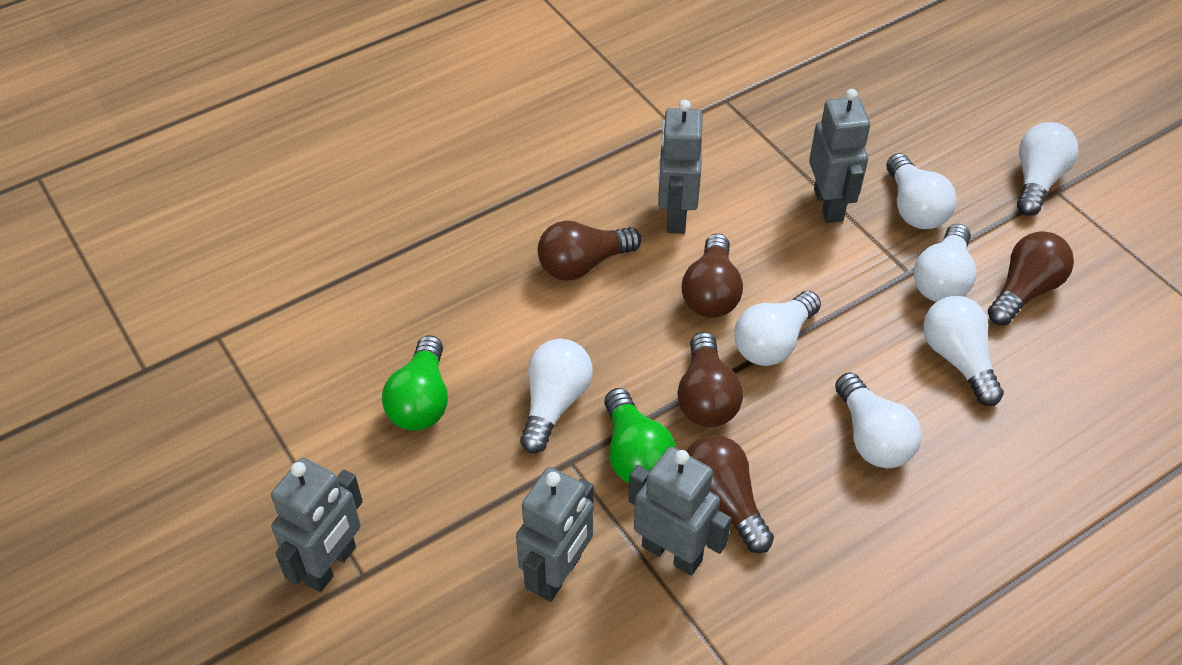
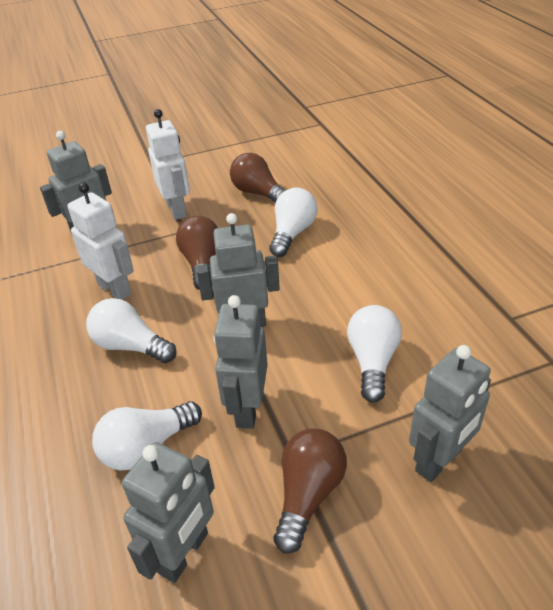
brown light bulb: 5 -> 3
green light bulb: 2 -> 0
white light bulb: 7 -> 4
white robot: 0 -> 2

